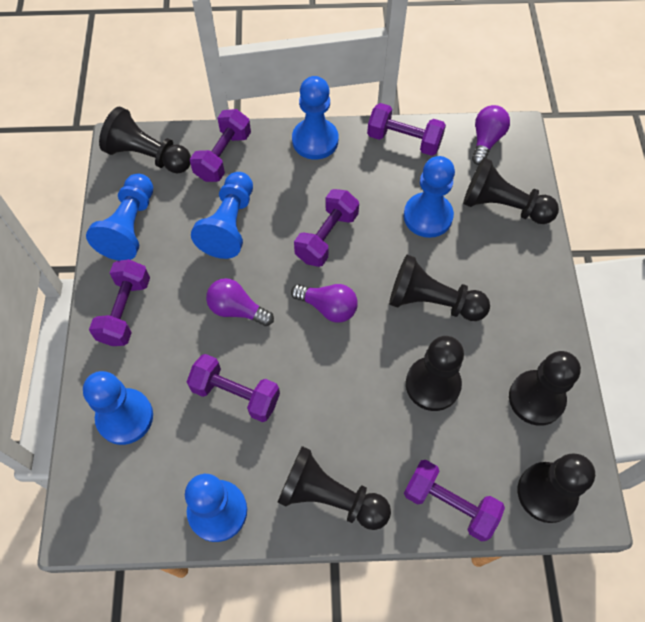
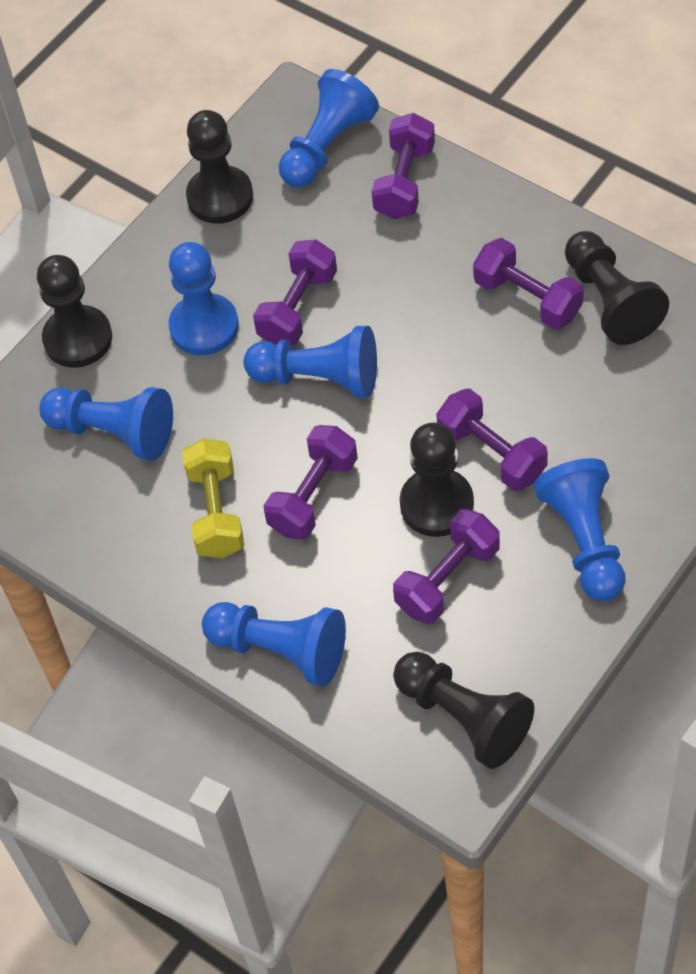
black pawn: 7 -> 5
purple light bulb: 3 -> 0
yellow dumbbell: 0 -> 1

